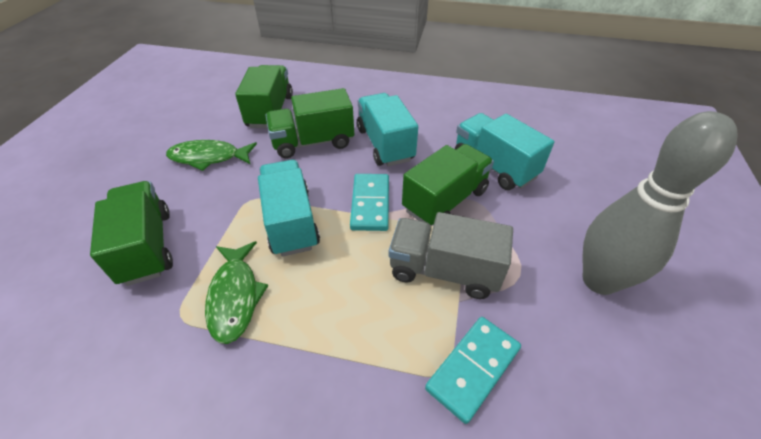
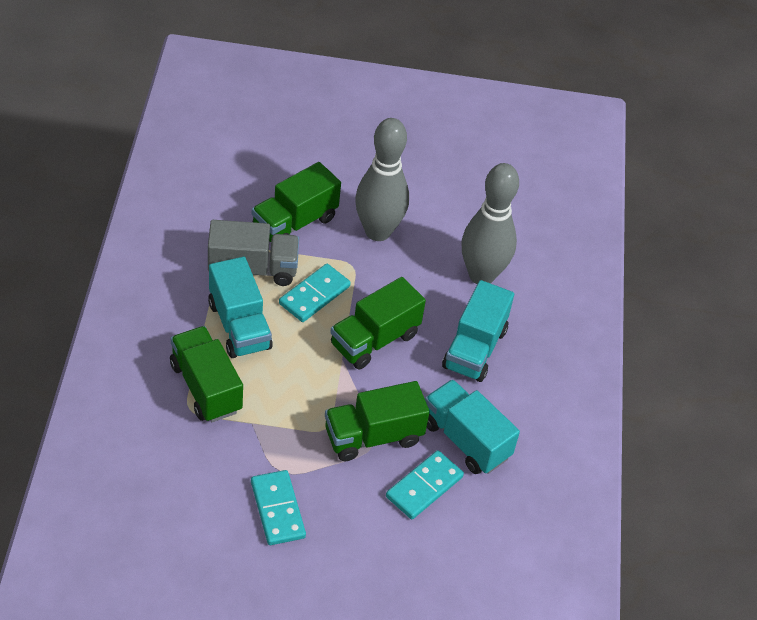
green fish: 2 -> 0
grey bowling pin: 1 -> 2
turquoise domino: 2 -> 3

